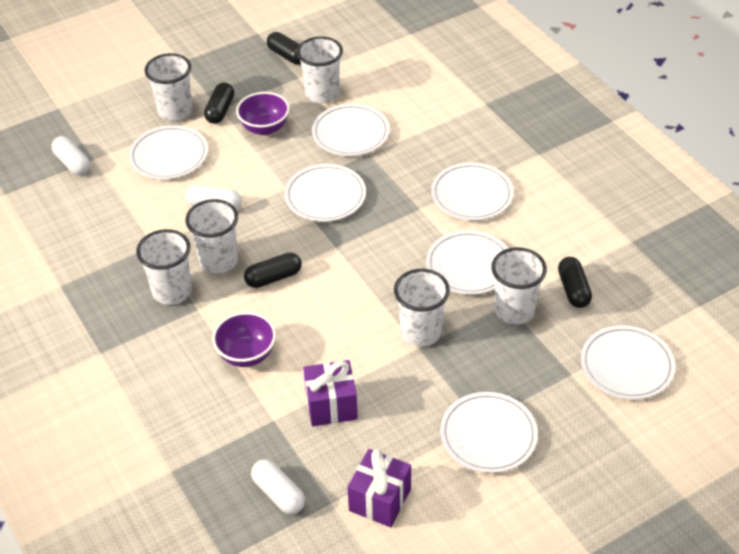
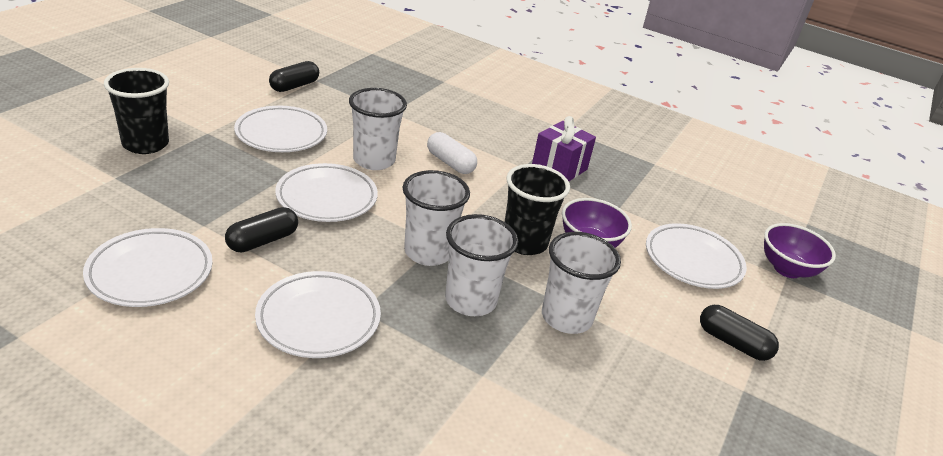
black capsule: 4 -> 3
black cup: 0 -> 2
purple gift: 2 -> 1
white capsule: 3 -> 1
white cup: 6 -> 4
white plate: 7 -> 5

